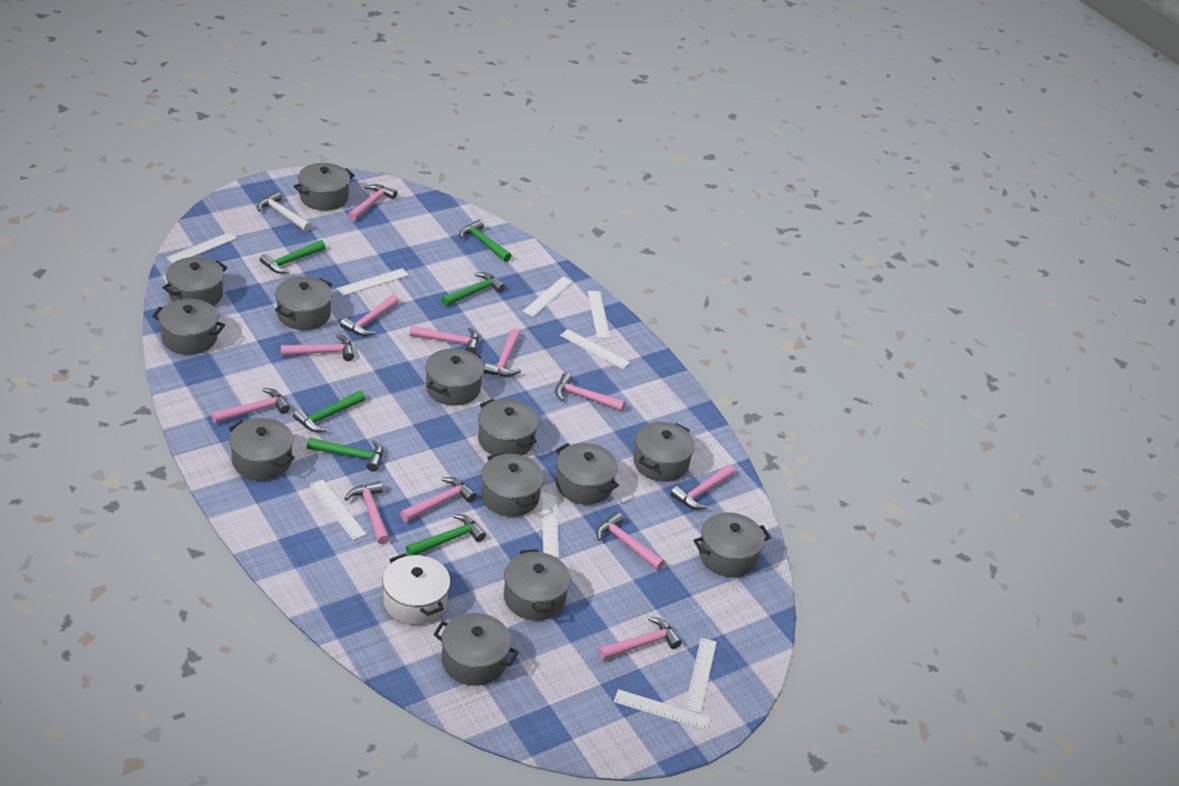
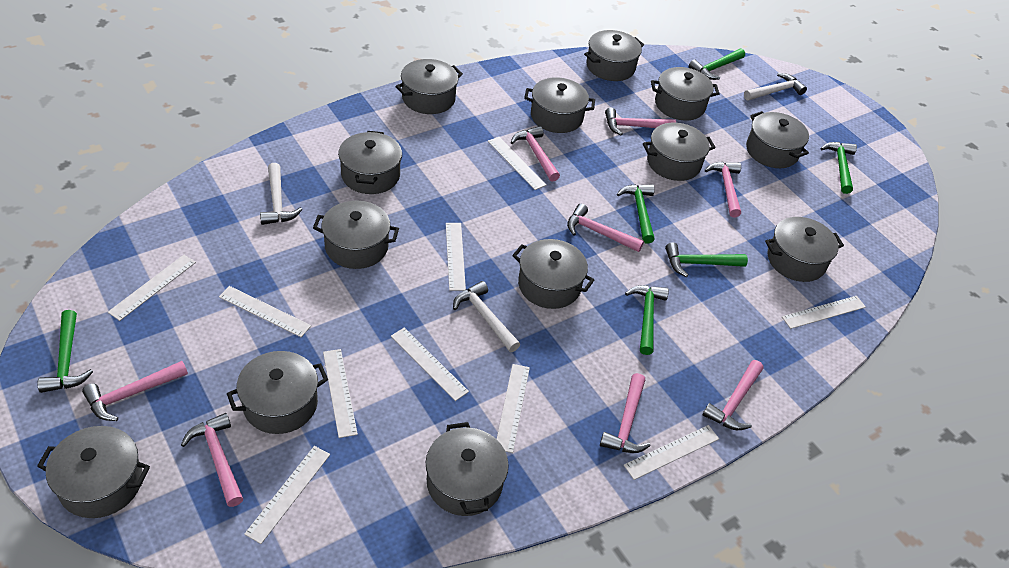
pink hammer: 12 -> 8
white hammer: 1 -> 3
white pot: 1 -> 0
white ruler: 9 -> 10

